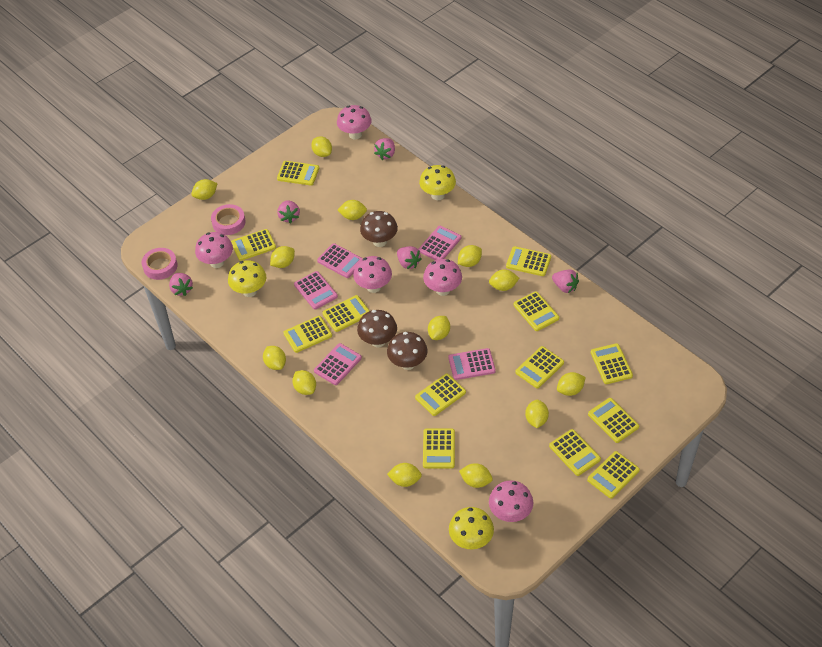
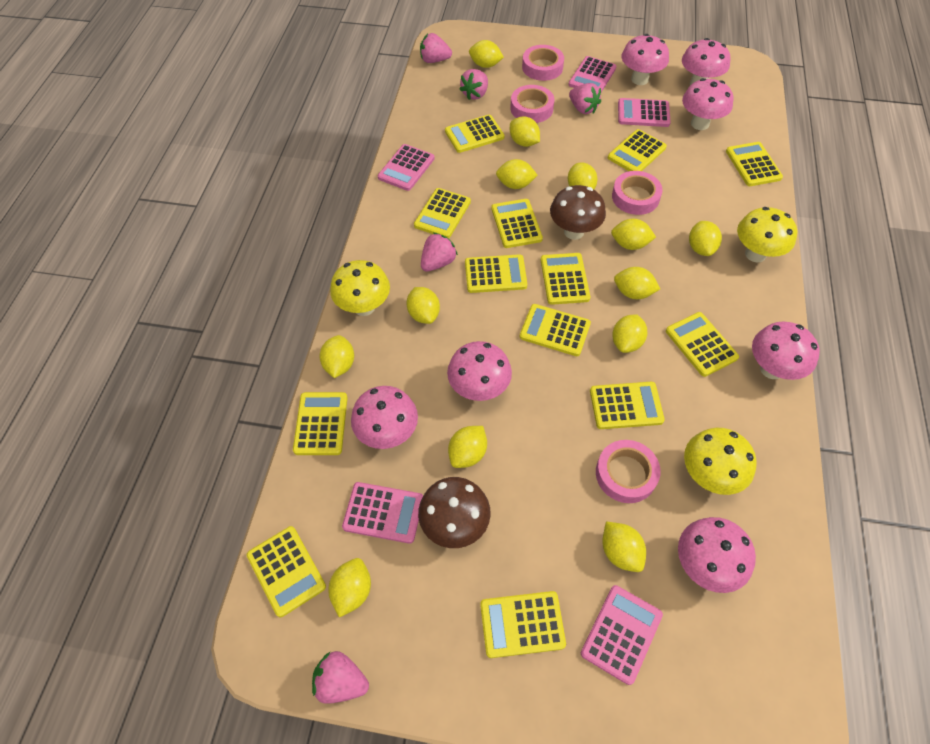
brown mushroom: 3 -> 2
pink mushroom: 5 -> 7
pink tape: 2 -> 4

